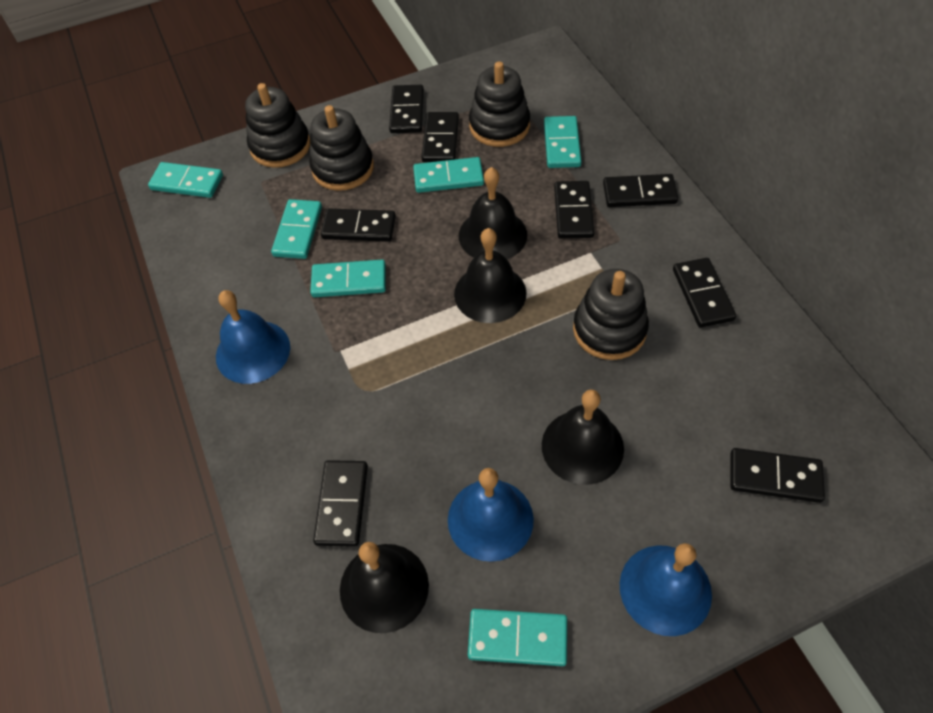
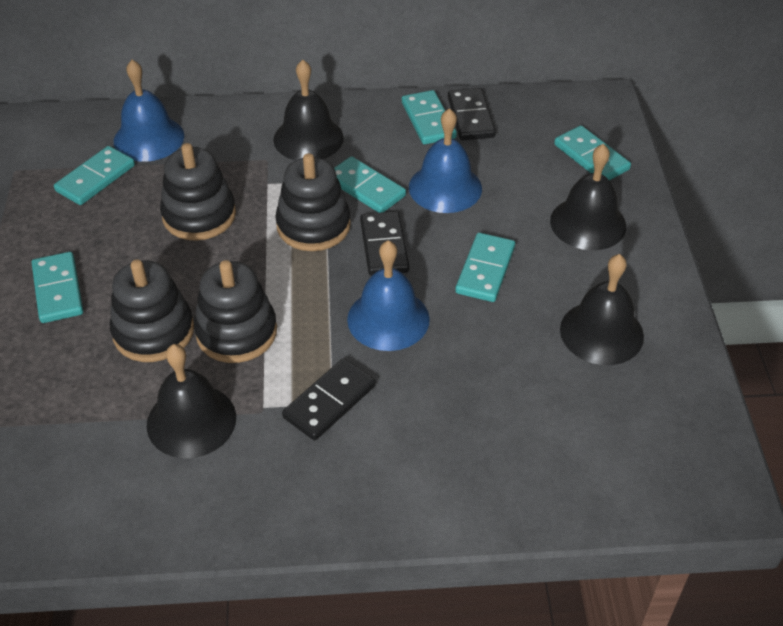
black domino: 8 -> 3

